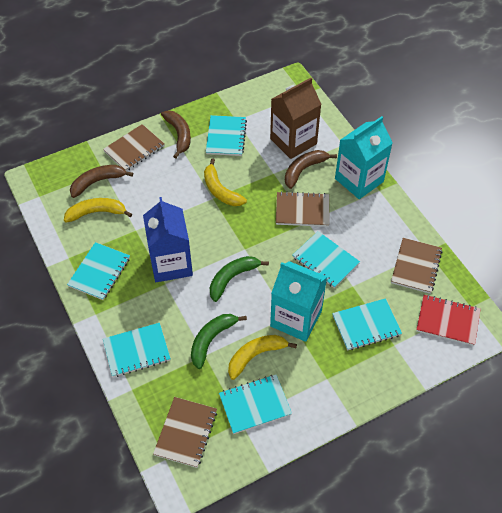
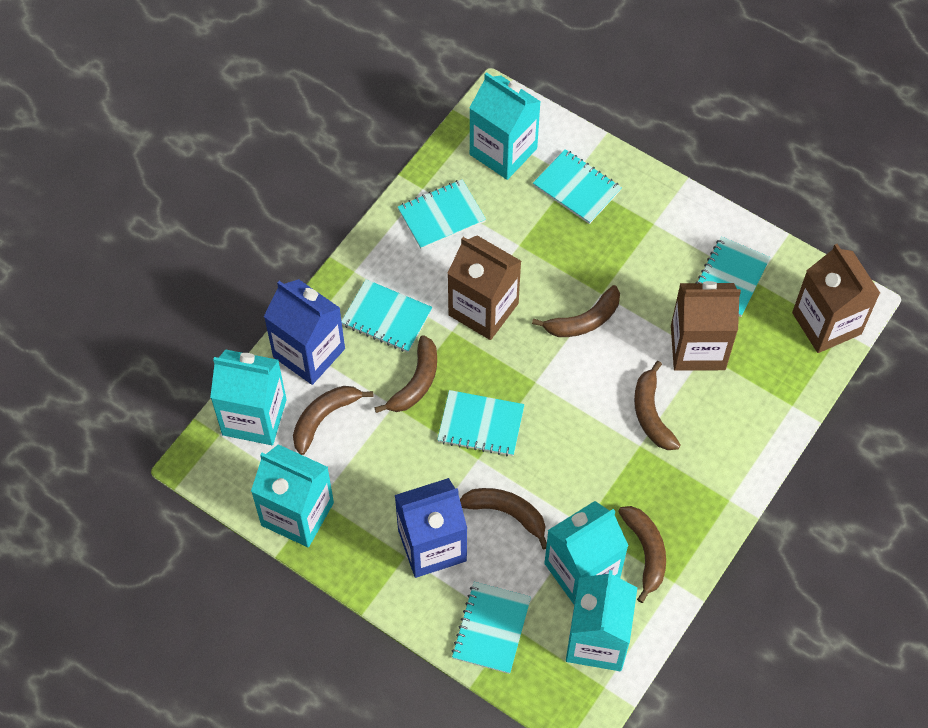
blue carton: 1 -> 2
brown banana: 3 -> 6
brown carton: 1 -> 3
brown notebook: 4 -> 0
green banana: 2 -> 0
red notebook: 1 -> 0
turquoise carton: 2 -> 5
yellow banana: 3 -> 0

